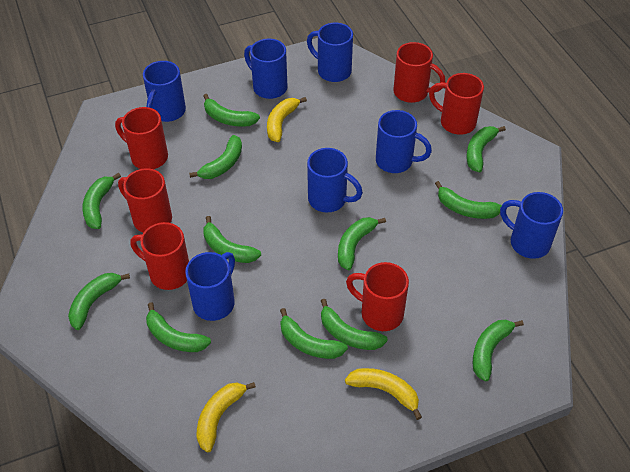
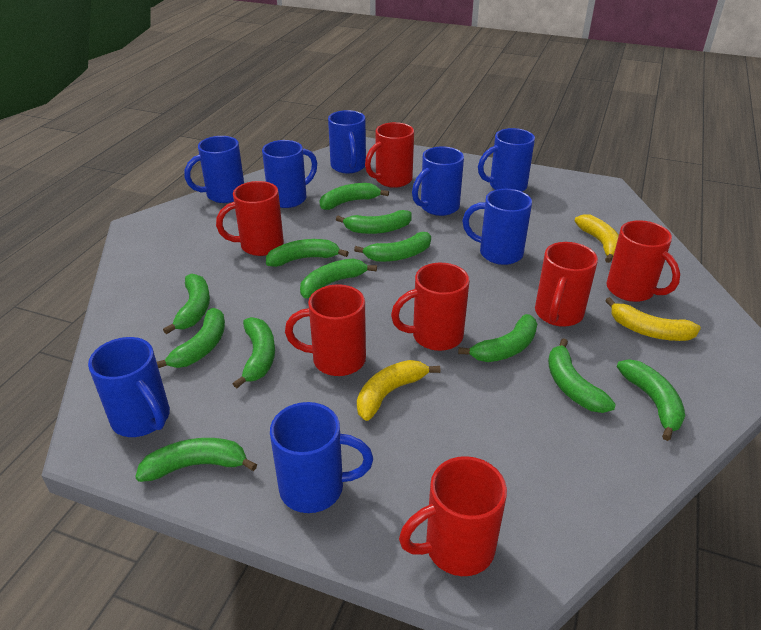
blue mug: 7 -> 8
red mug: 6 -> 7

